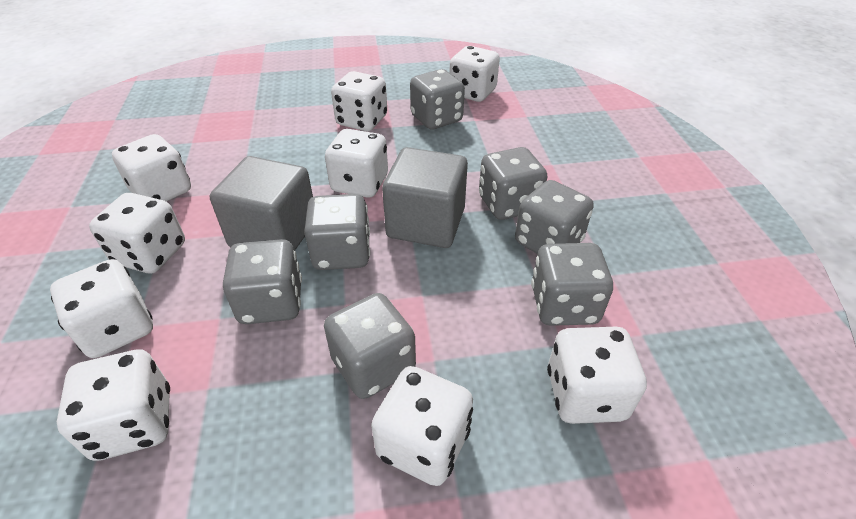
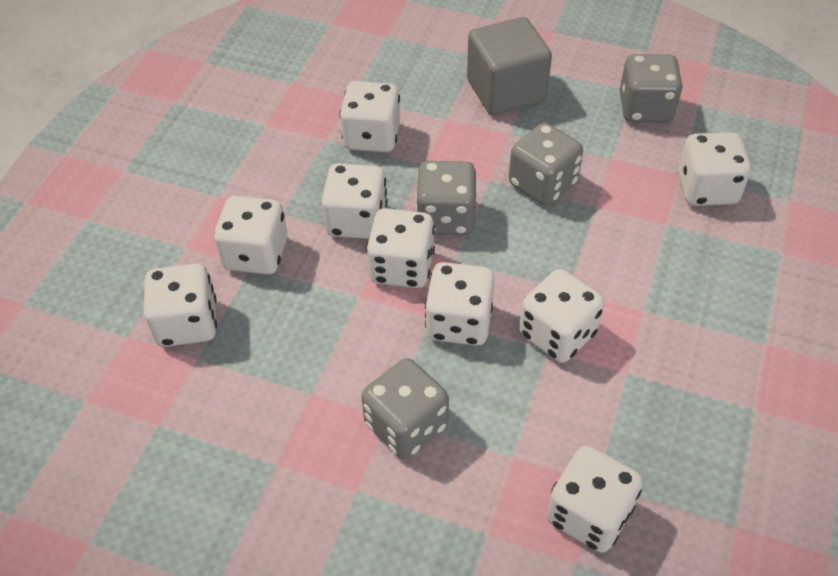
grey cube: 2 -> 1
grey dice: 7 -> 4

